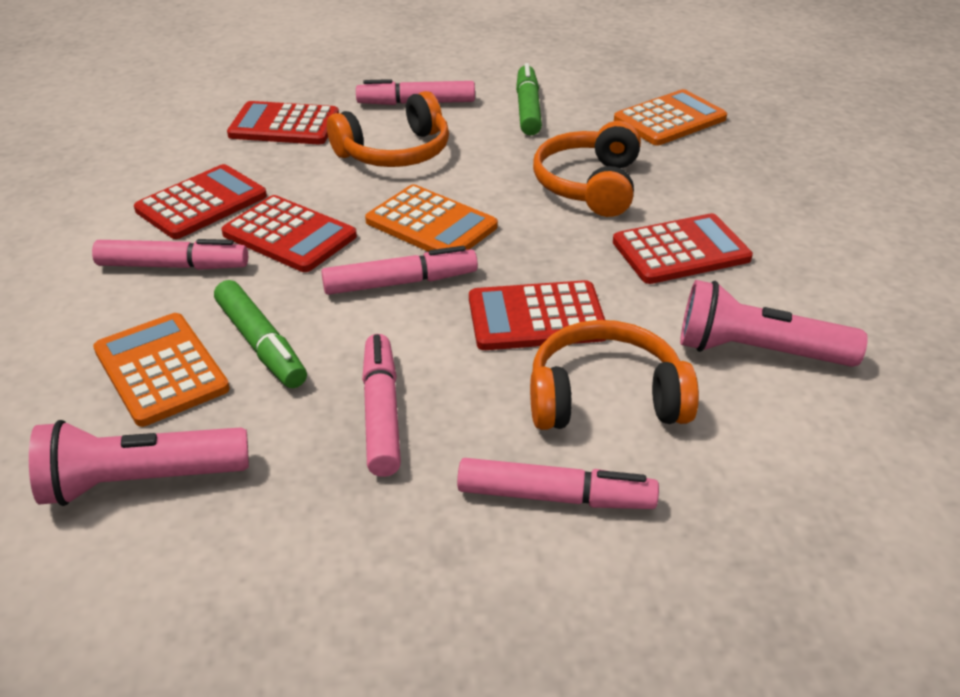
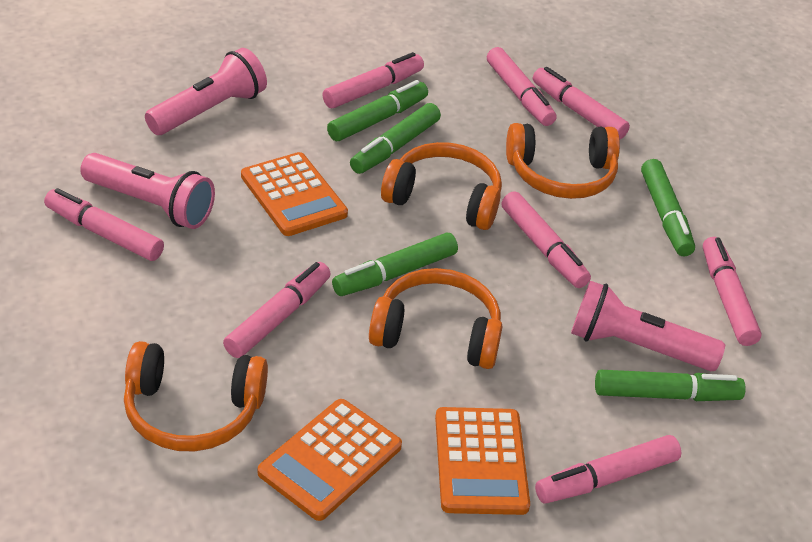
green marker: 2 -> 5
orange headphones: 3 -> 4
pink flashlight: 2 -> 3
pink marker: 5 -> 8
red calculator: 5 -> 0

